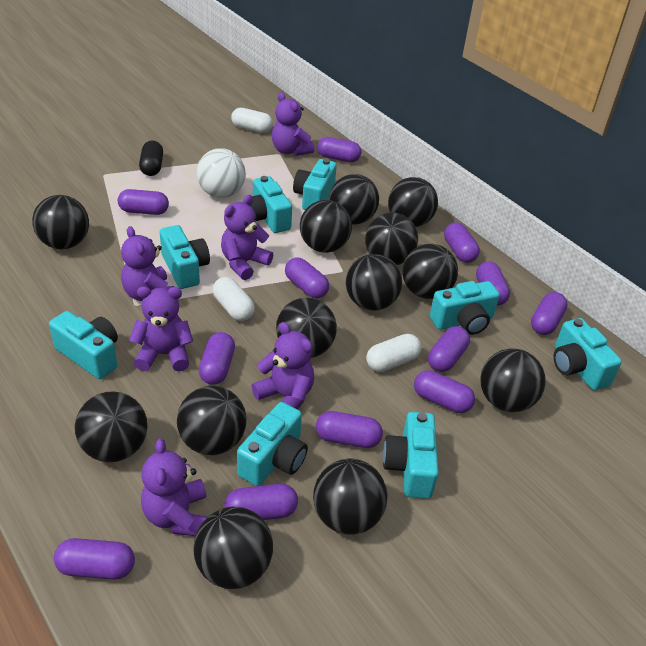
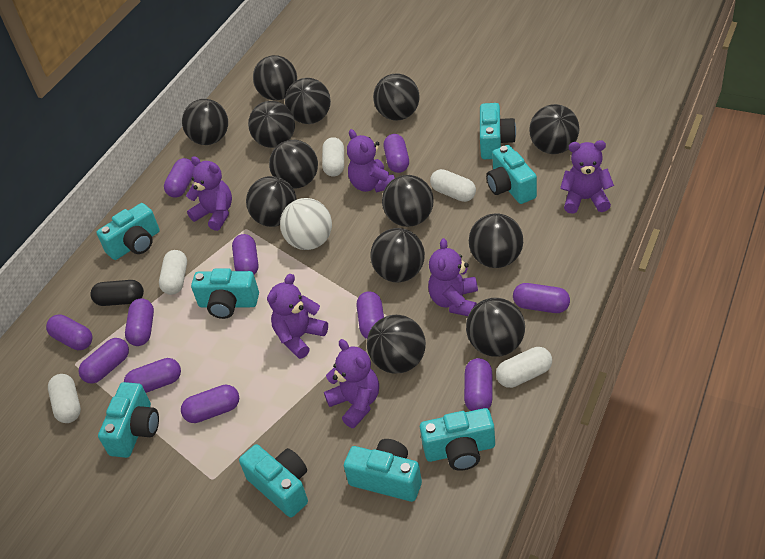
purple capsule: 12 -> 11
white capsule: 3 -> 5

